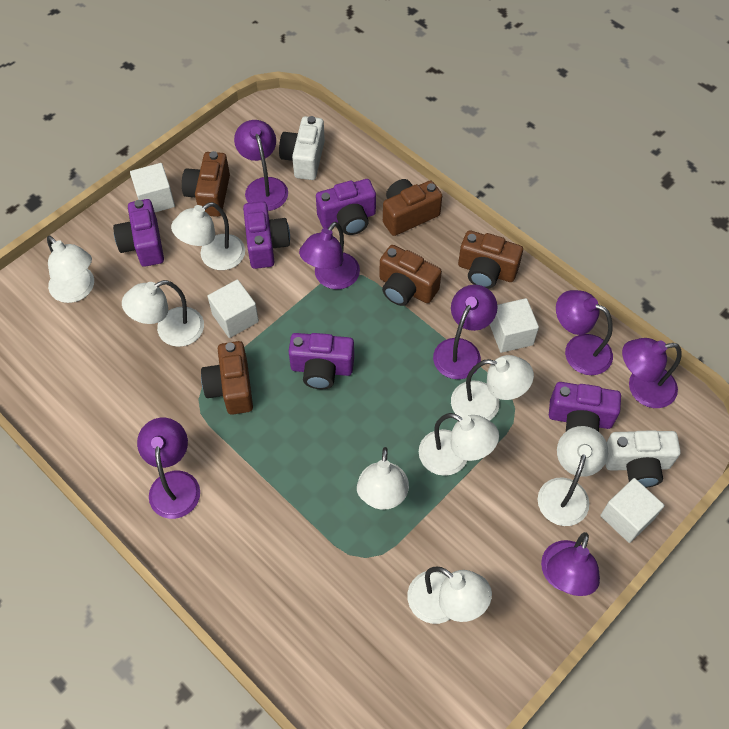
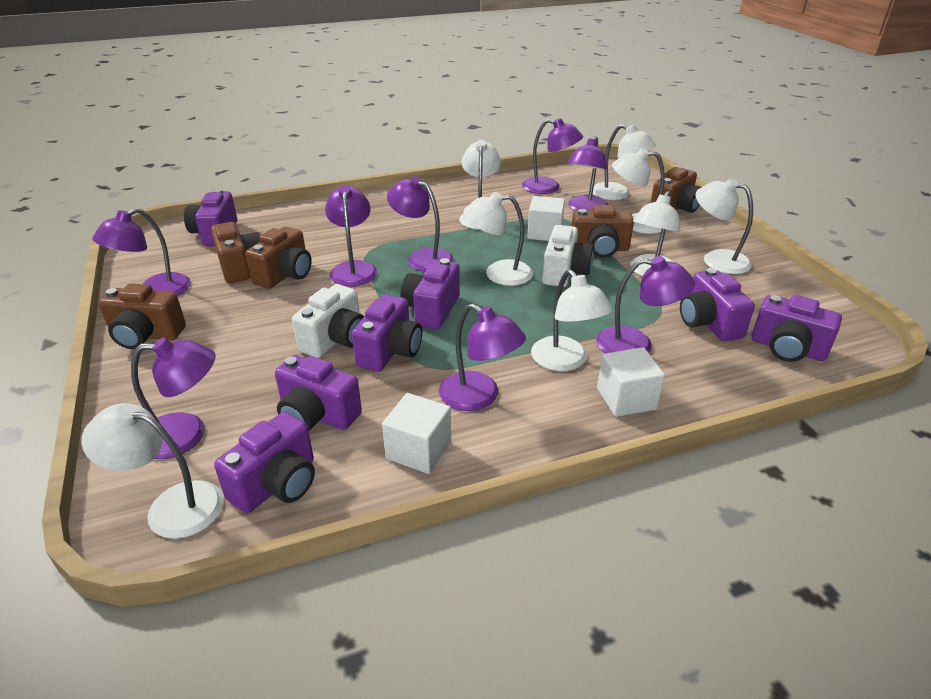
purple camera: 5 -> 7
purple lamp: 7 -> 8
white cube: 4 -> 3

